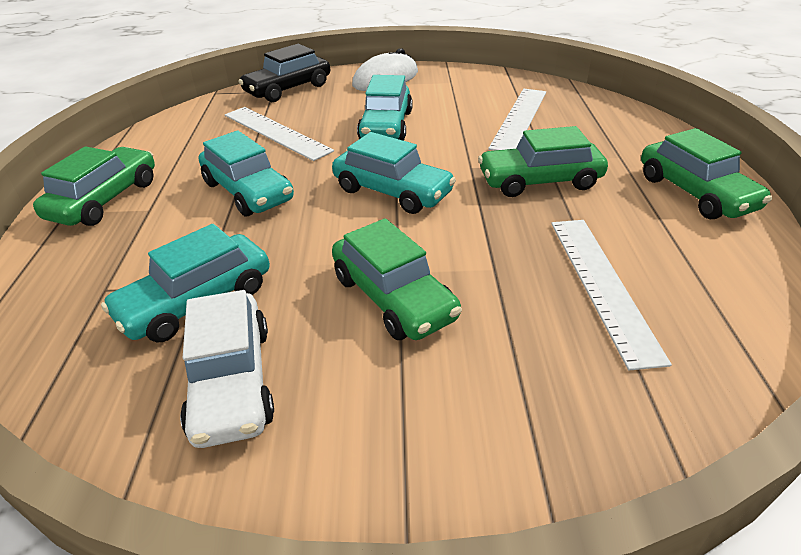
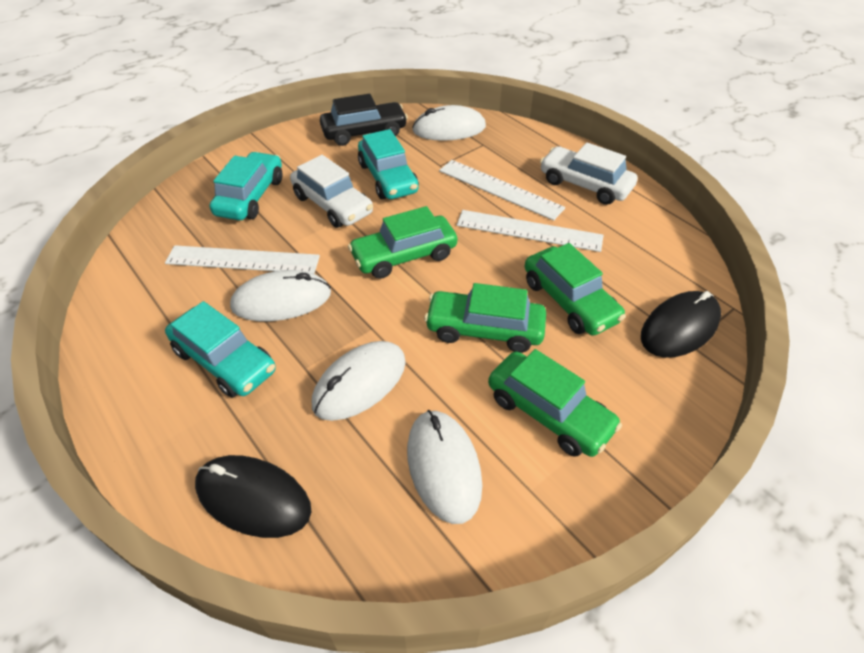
black mouse: 0 -> 2
turquoise car: 4 -> 3
white car: 1 -> 2
white mouse: 1 -> 4

